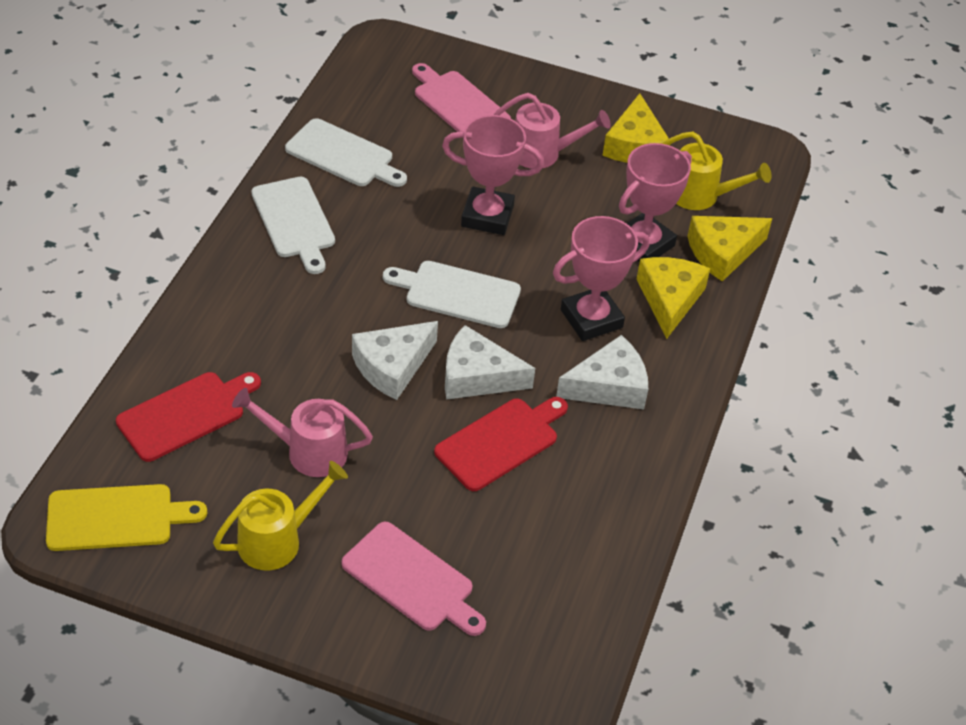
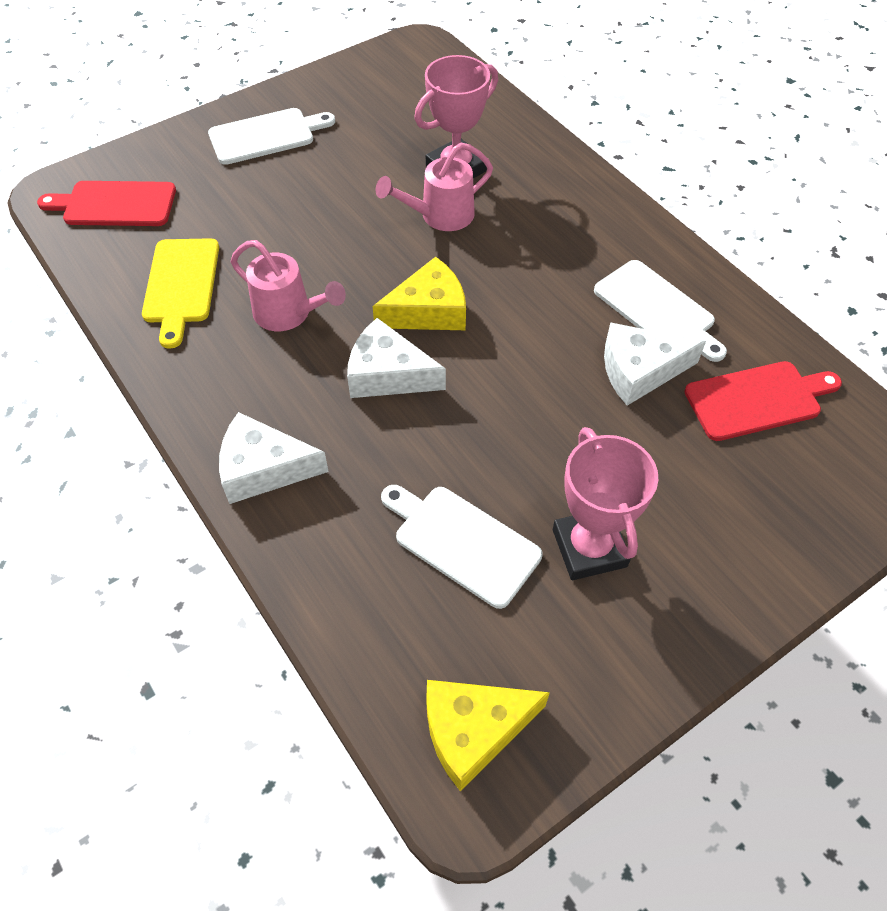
pink cutting board: 2 -> 0
pink trophy: 3 -> 2
yellow cheese: 3 -> 2
yellow watering can: 2 -> 0

